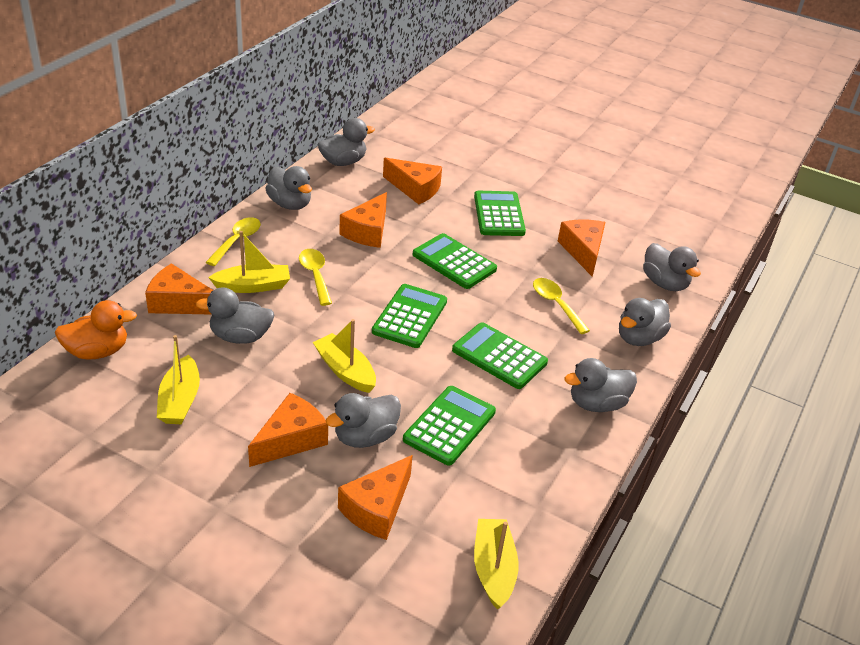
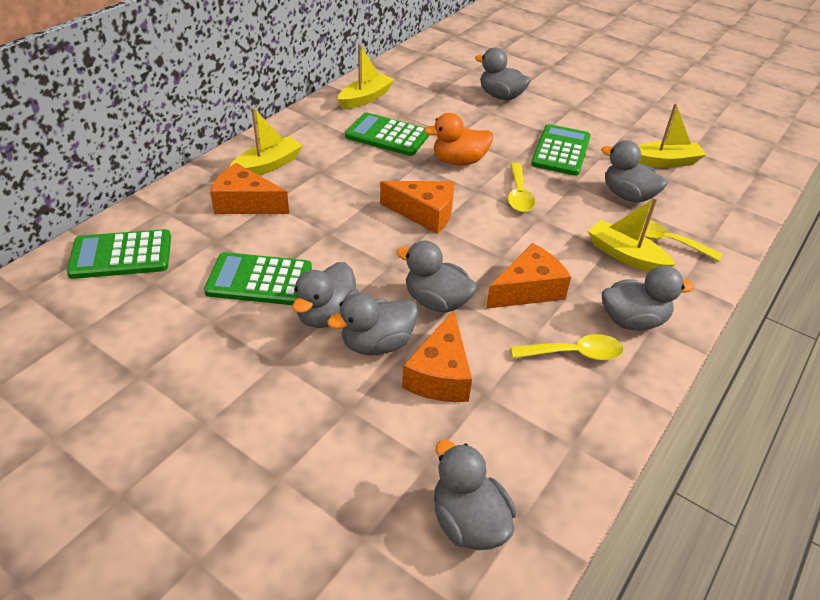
green calculator: 5 -> 4
orange cheese: 6 -> 4

